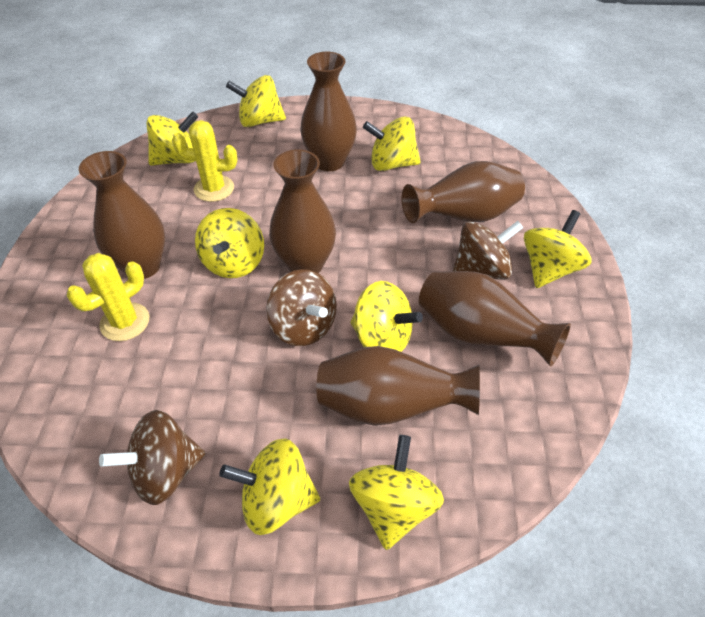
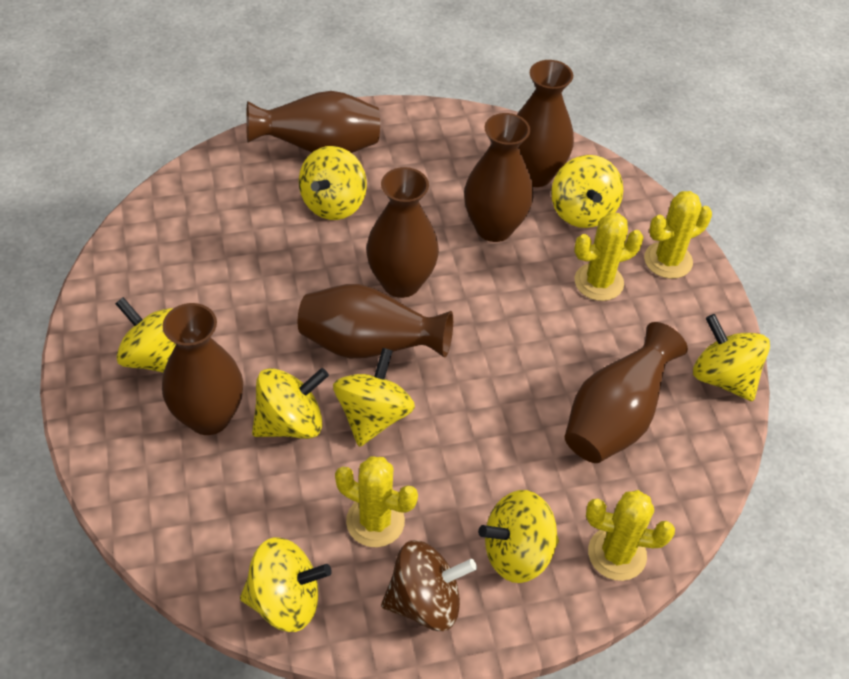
brown spinning top: 3 -> 1
brown vase: 6 -> 7
yellow cactus: 2 -> 4

